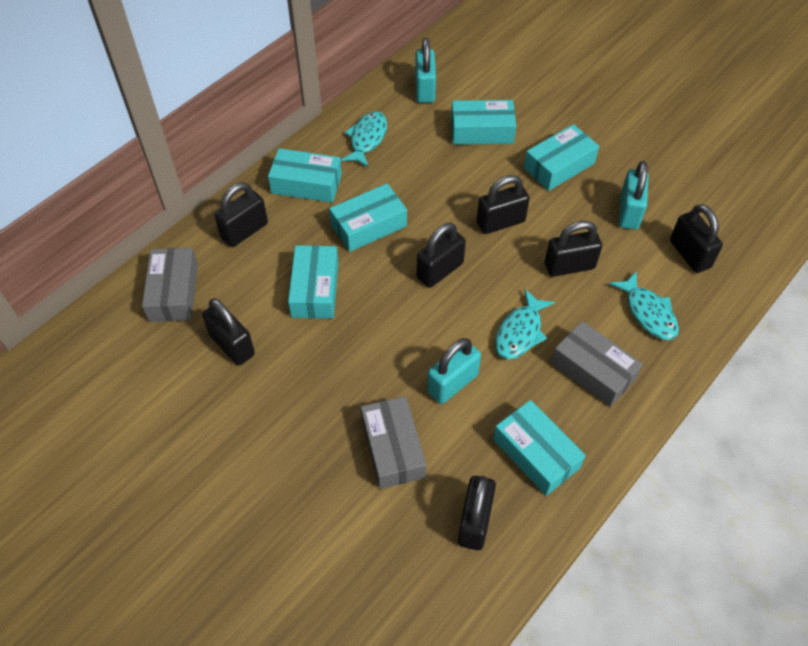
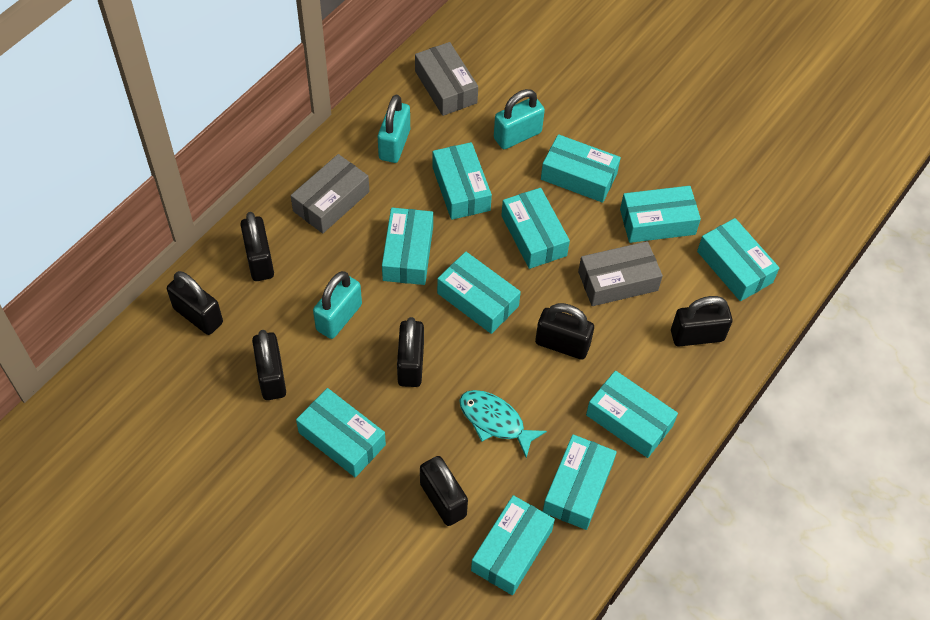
turquoise box: 6 -> 11
turquoise fish: 3 -> 1

